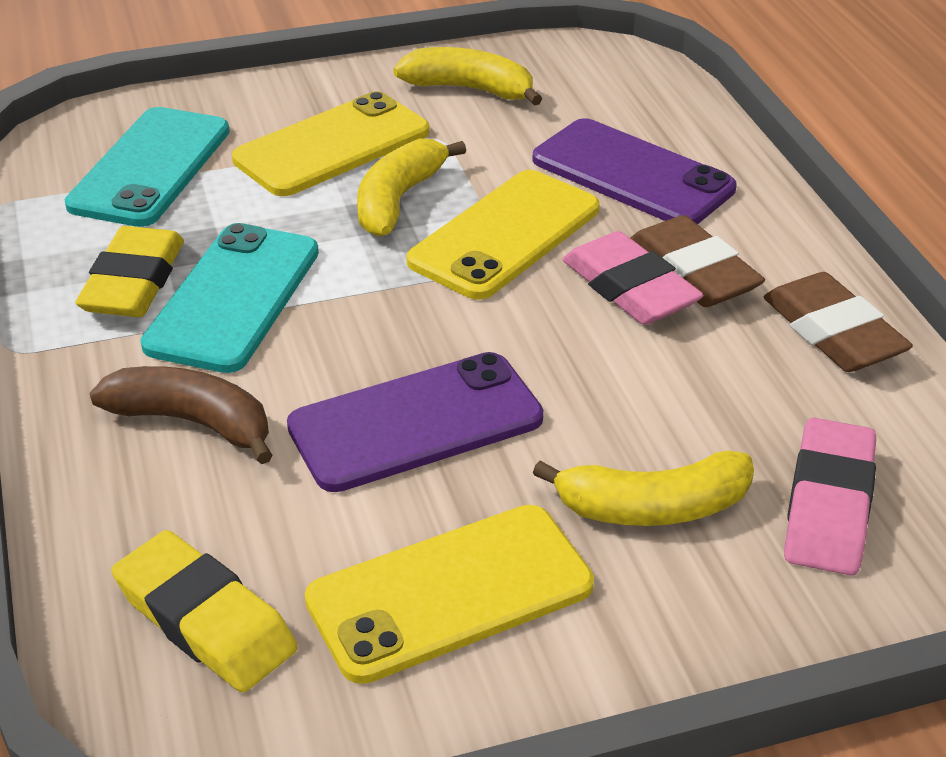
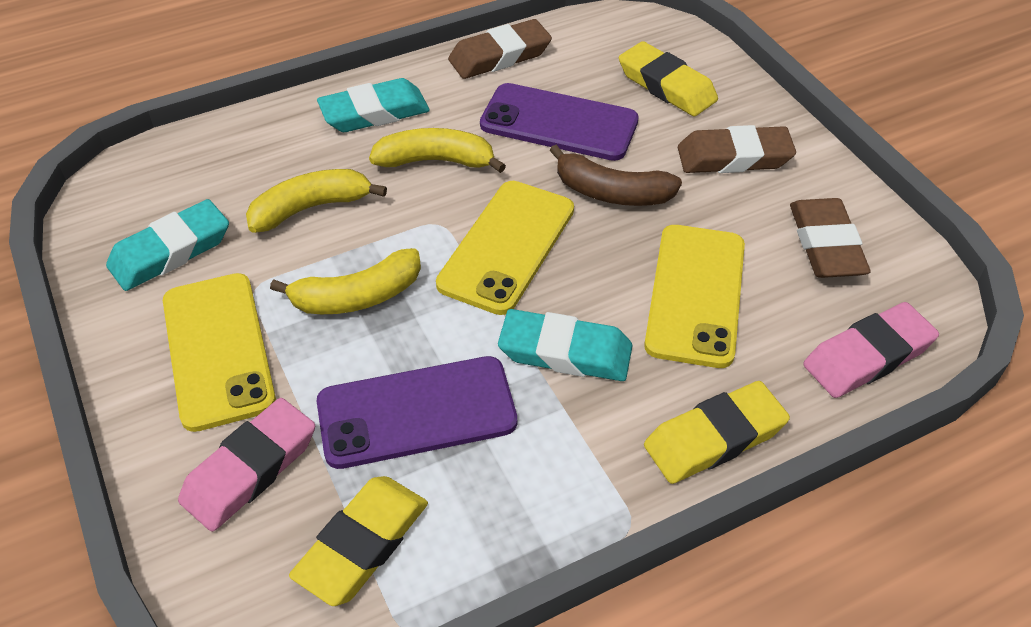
brown eraser: 2 -> 3
turquoise eraser: 0 -> 3
turquoise phone: 2 -> 0
yellow eraser: 2 -> 3

